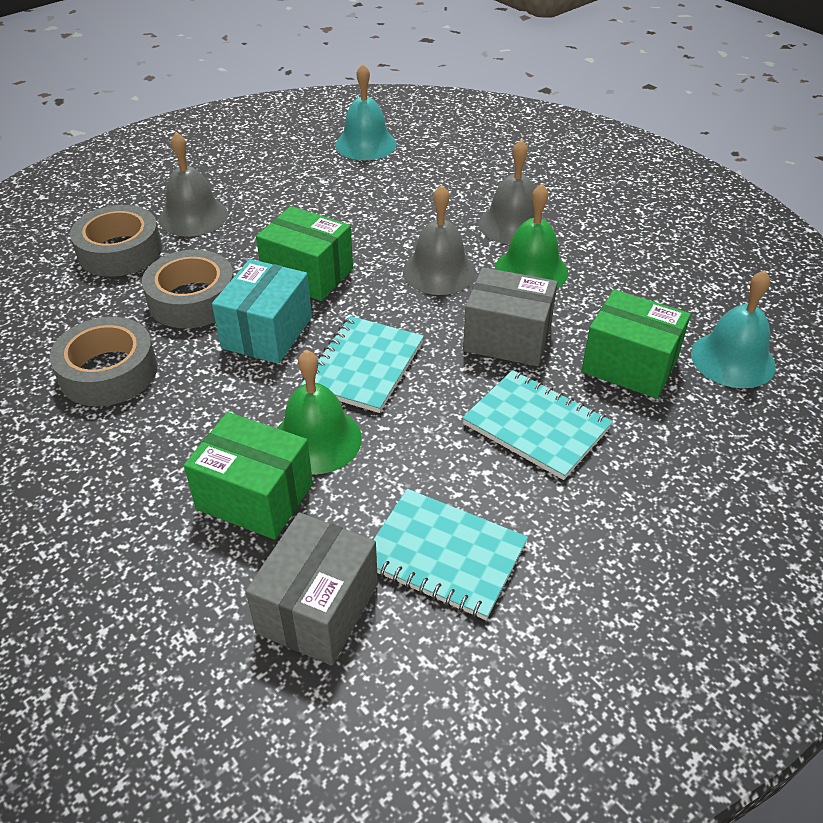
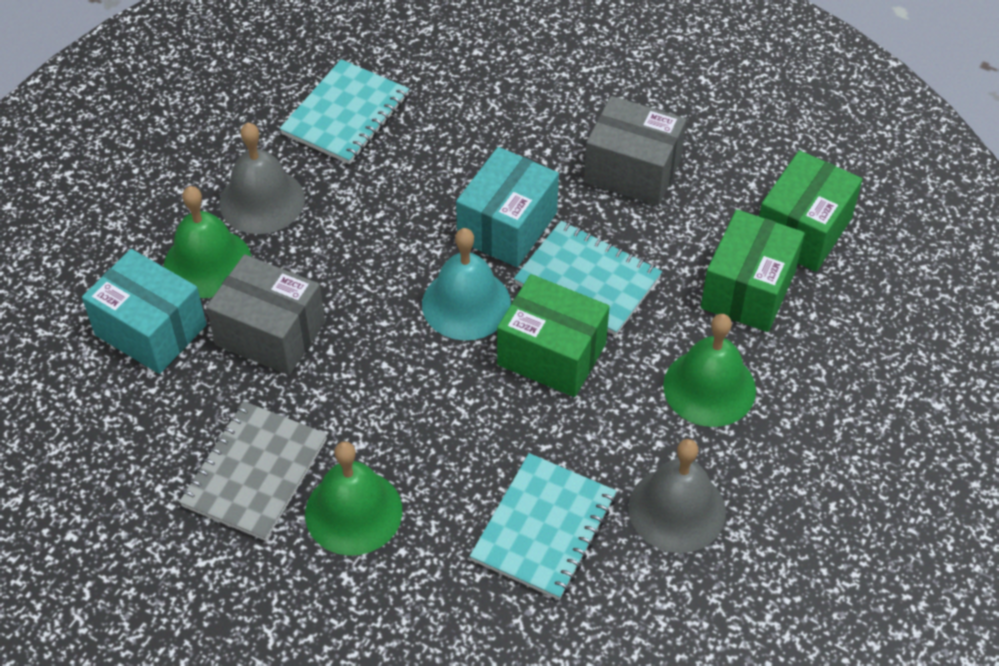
green bell: 2 -> 3
grey bell: 3 -> 2
grey notebook: 0 -> 1
grey tape: 3 -> 0
turquoise bell: 2 -> 1
turquoise box: 1 -> 2

